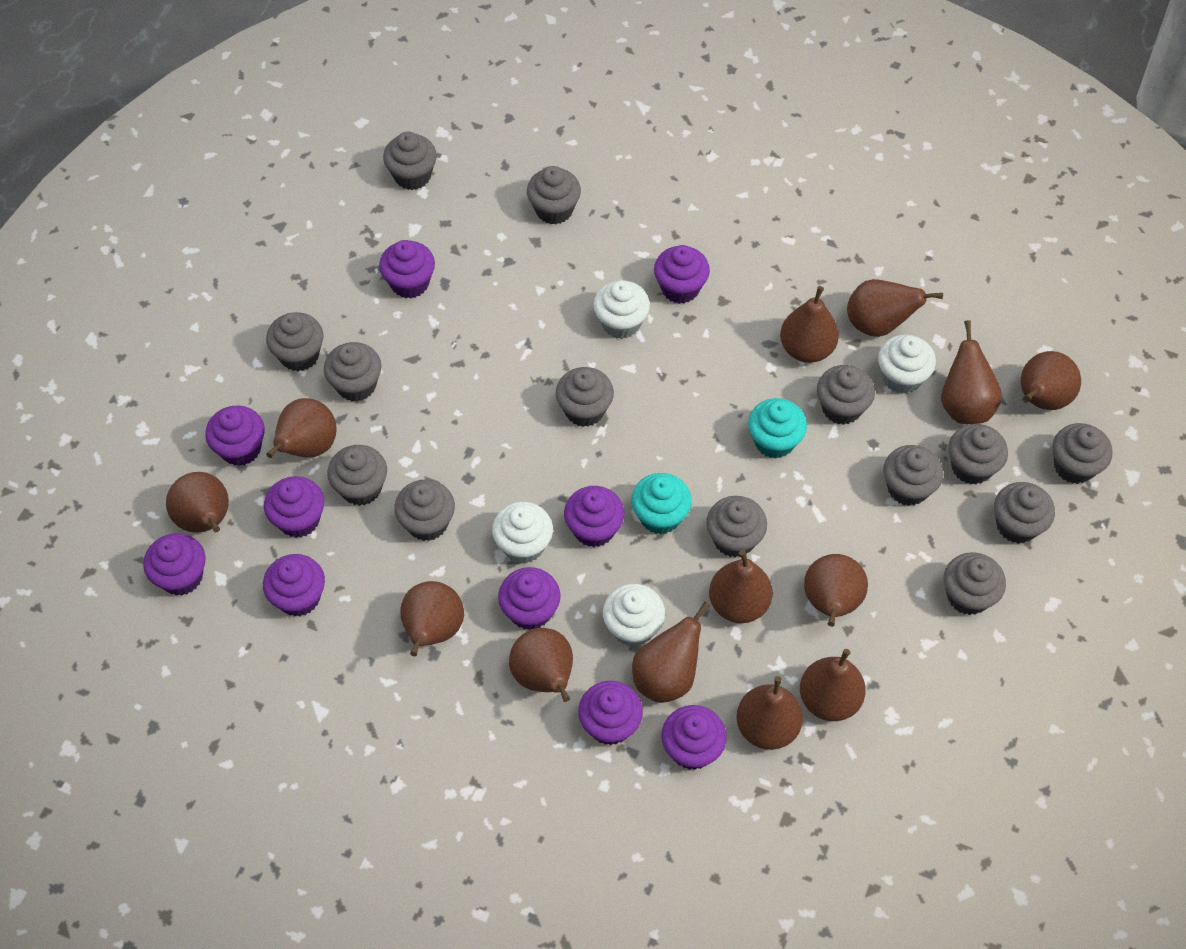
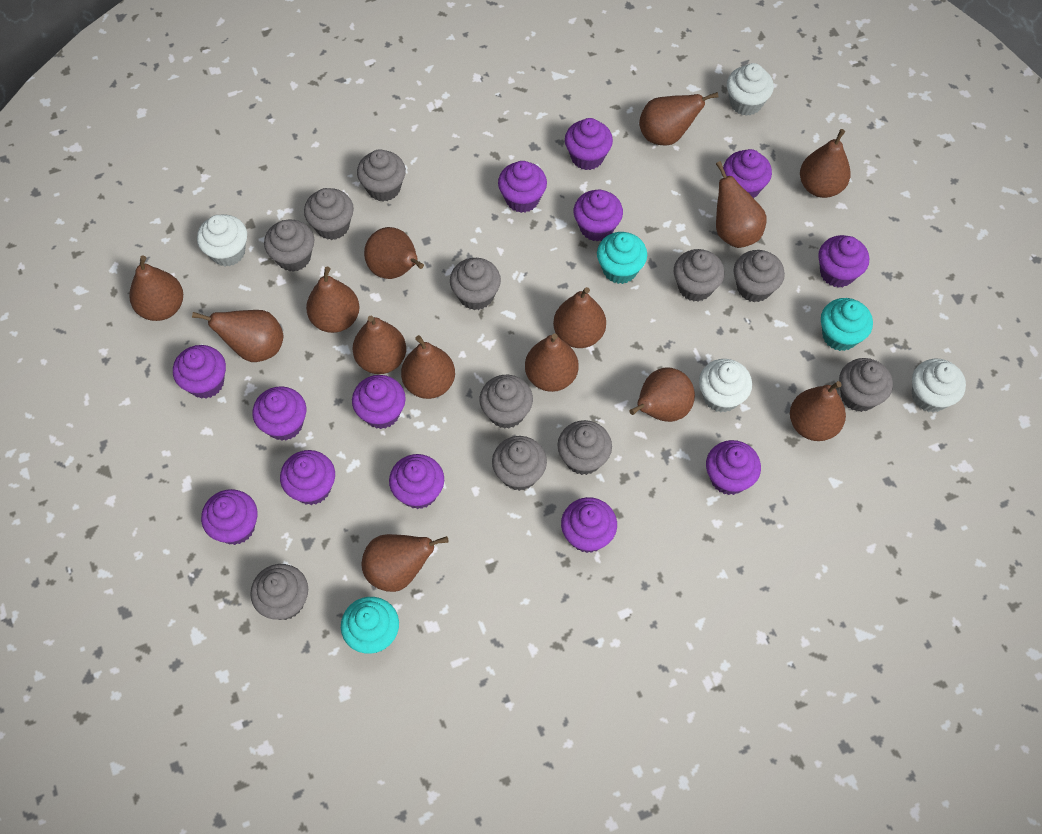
brown pear: 13 -> 14
grey cupcake: 14 -> 11
purple cupcake: 10 -> 13
turquoise cupcake: 2 -> 3

